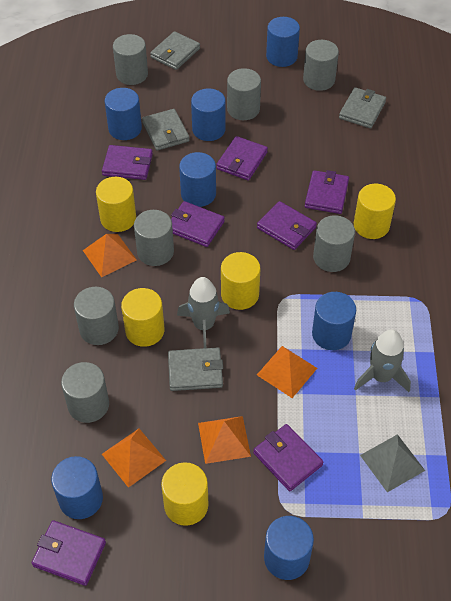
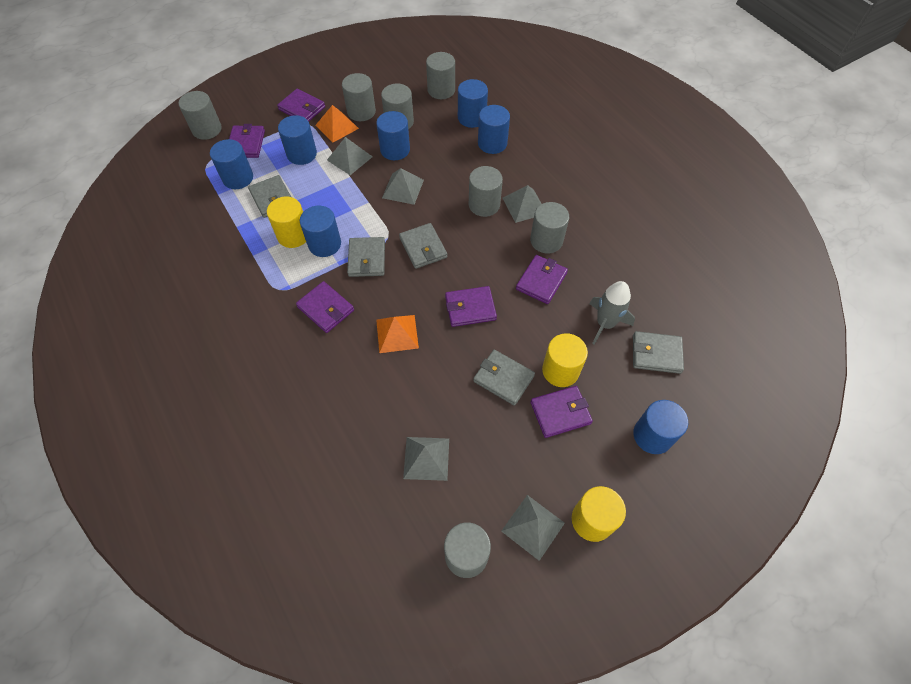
grey pyramid: 1 -> 5
grey rocket: 2 -> 1
grey wallet: 4 -> 5
orange pyramid: 4 -> 2
purple wallet: 7 -> 6
yellow cylinder: 5 -> 3

